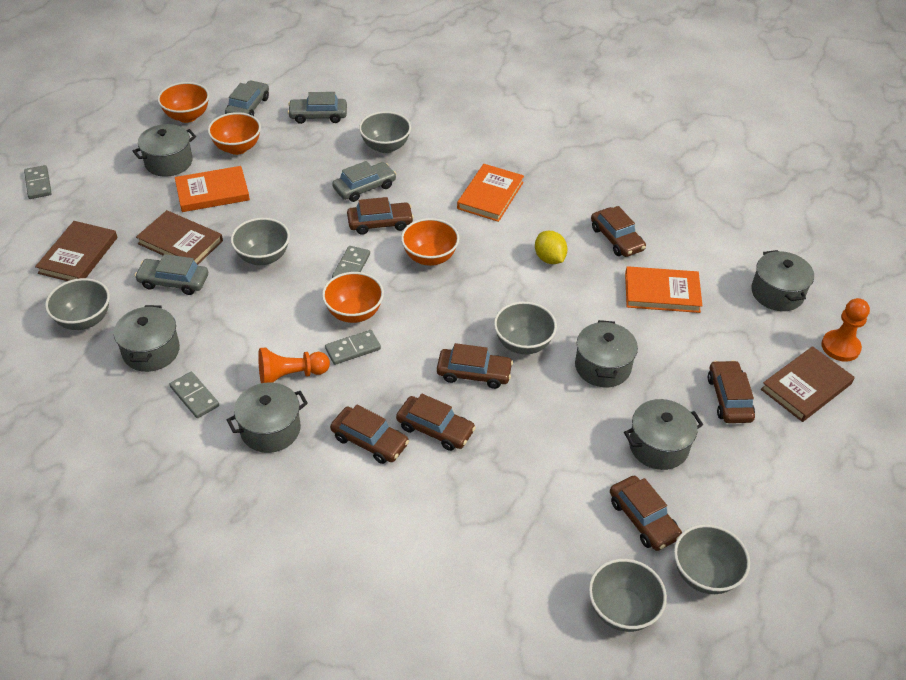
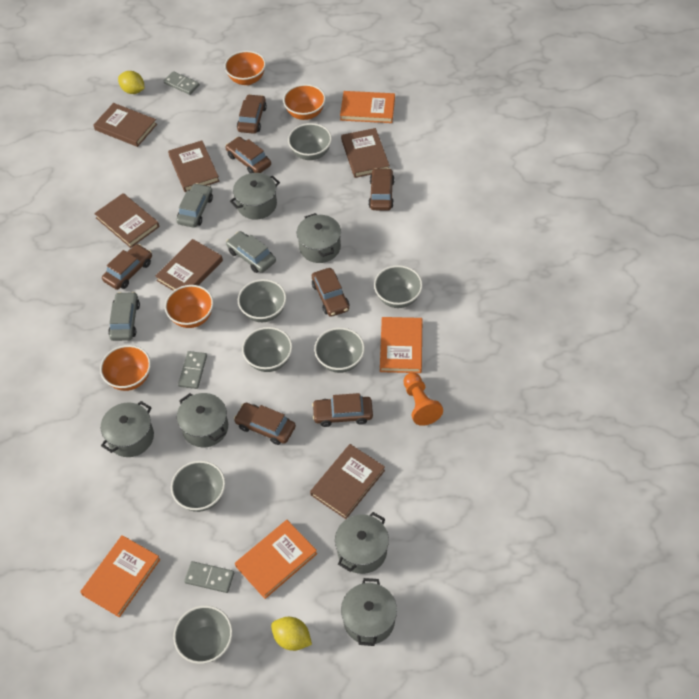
brown book: 3 -> 6
grey bowl: 6 -> 7
grey car: 4 -> 3
grey domino: 4 -> 3
orange book: 3 -> 4
orange pawn: 2 -> 1
yellow lemon: 1 -> 2

